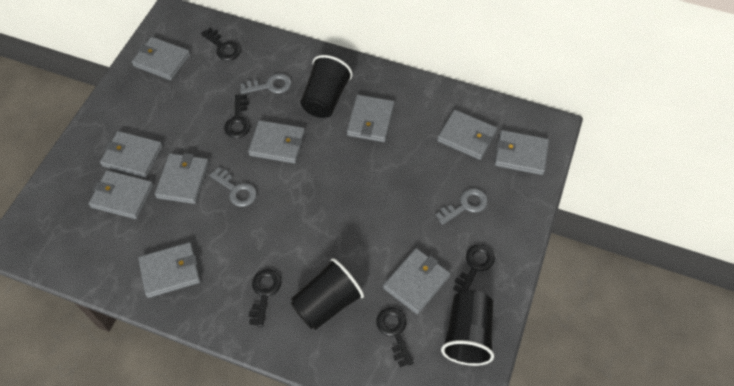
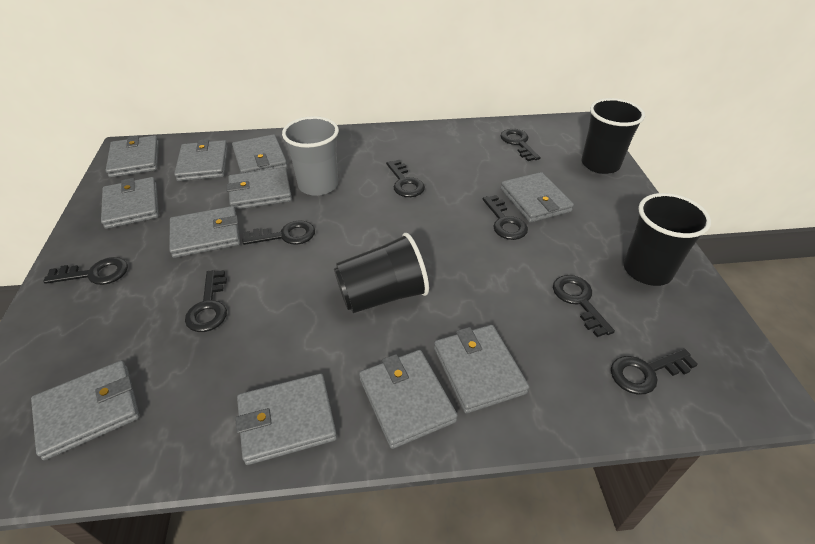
black key: 5 -> 8
grey cup: 0 -> 1
grey key: 3 -> 0
grey wallet: 10 -> 11

